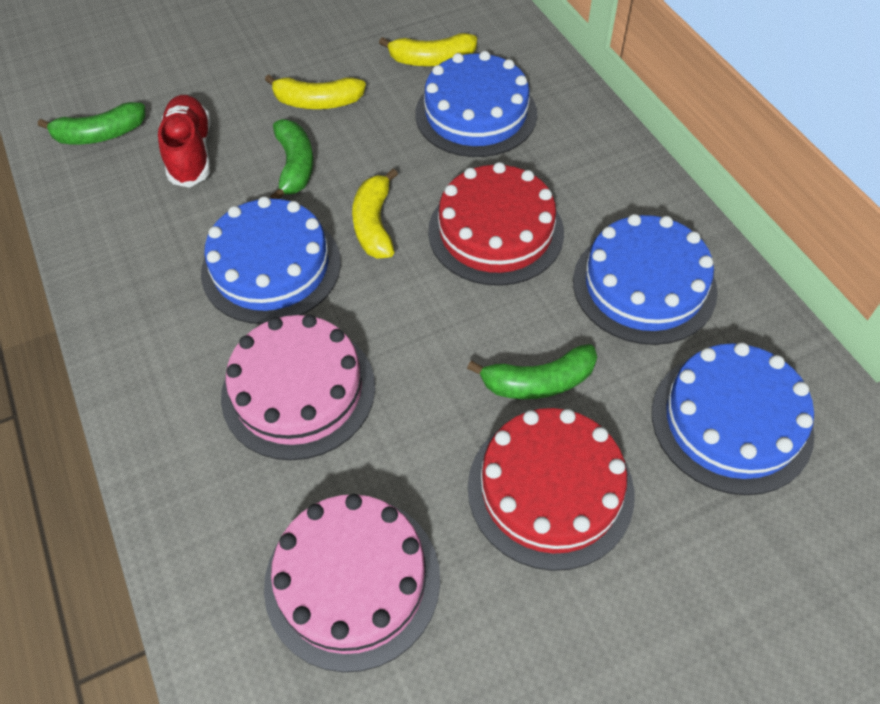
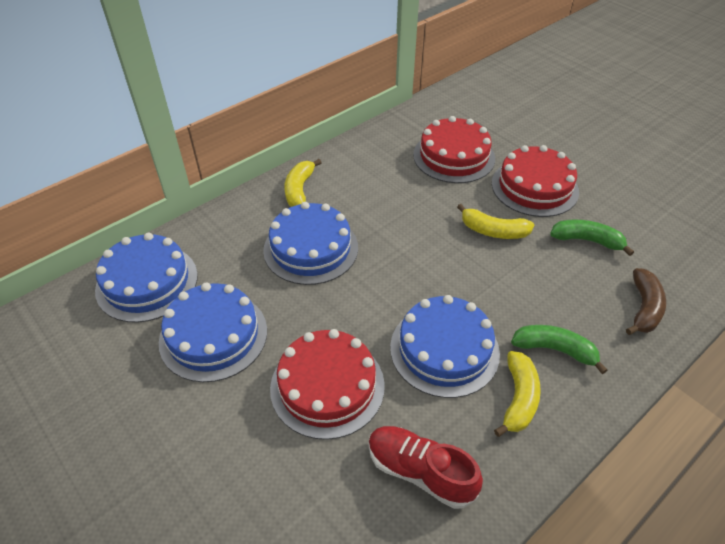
brown banana: 0 -> 1
green banana: 3 -> 2
pink cake: 2 -> 0
red cake: 2 -> 3

